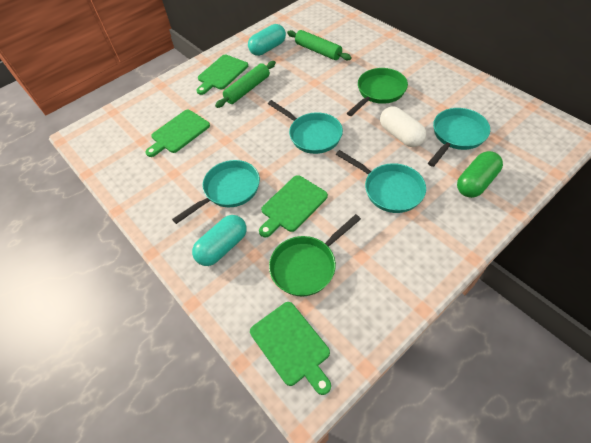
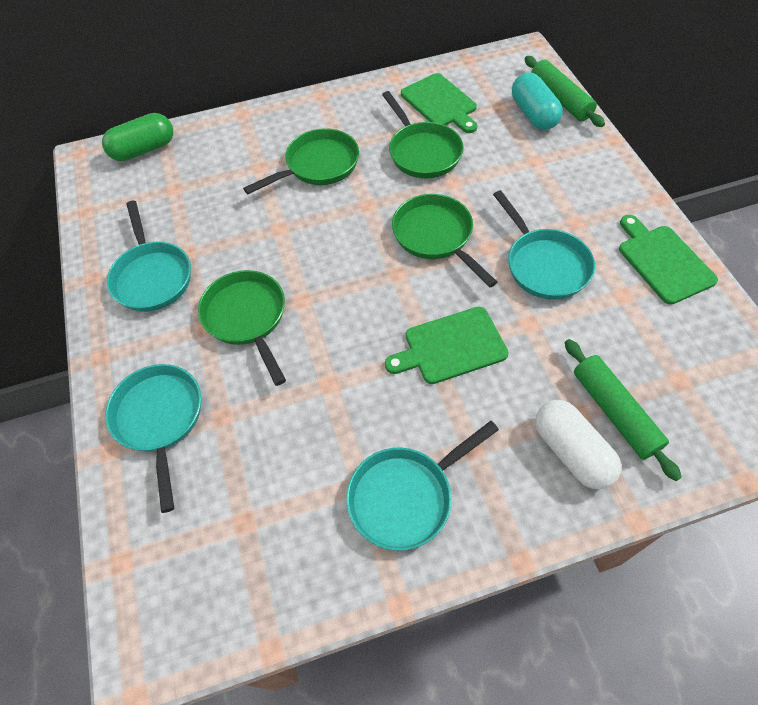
green cutting board: 4 -> 3
green pan: 2 -> 4
turquoise capsule: 2 -> 1

